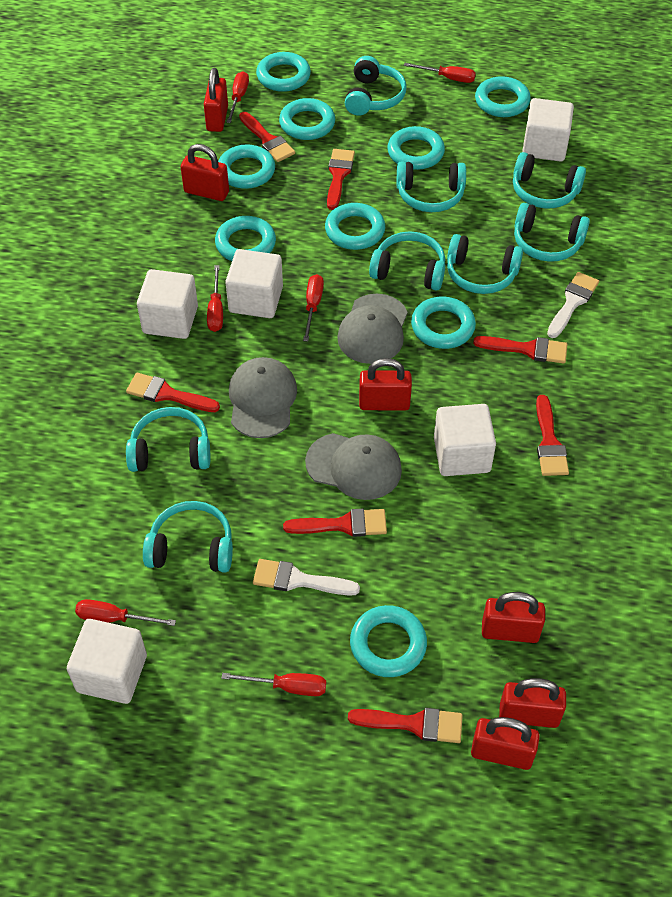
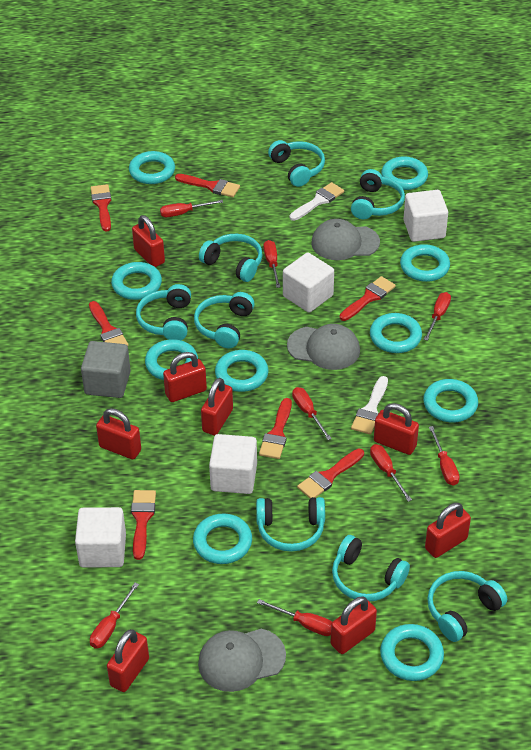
grey cube: 0 -> 1
red padlock: 6 -> 8
red screwdriver: 6 -> 8
turquoise ring: 9 -> 10
white cube: 5 -> 4

